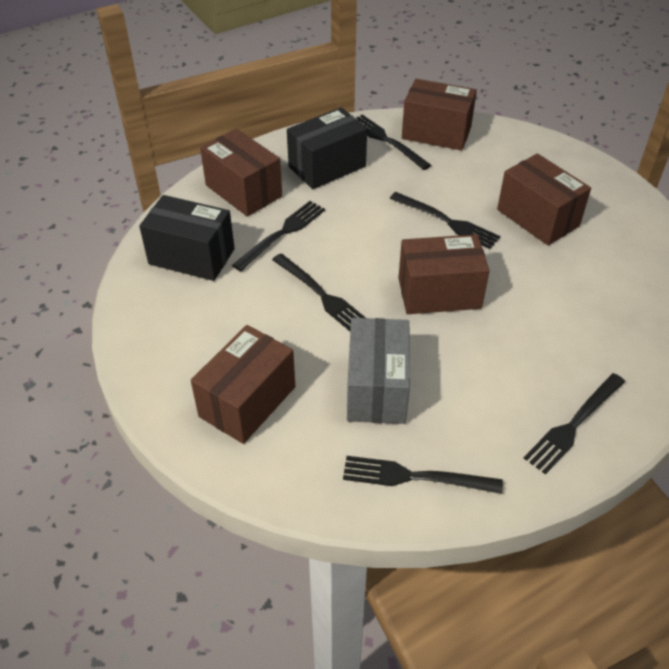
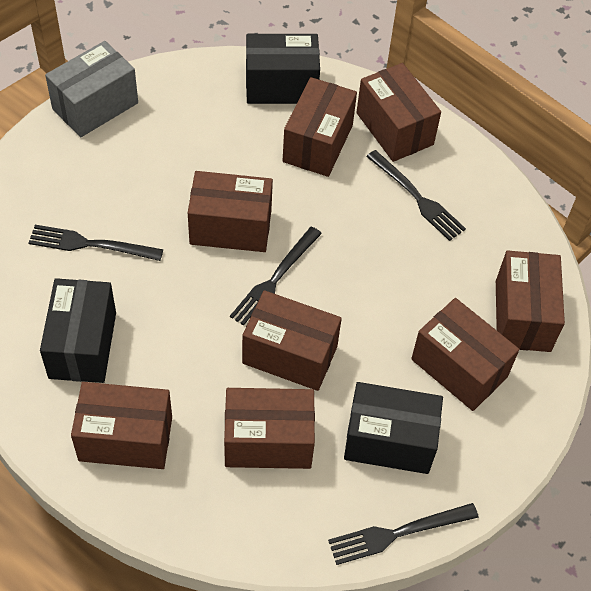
black box: 2 -> 3
black fork: 6 -> 4
brown box: 5 -> 8

